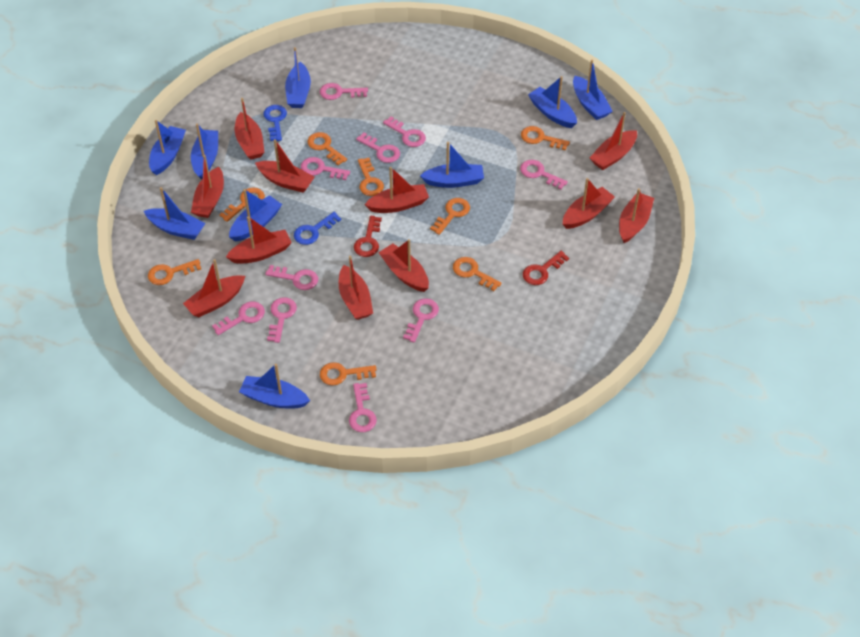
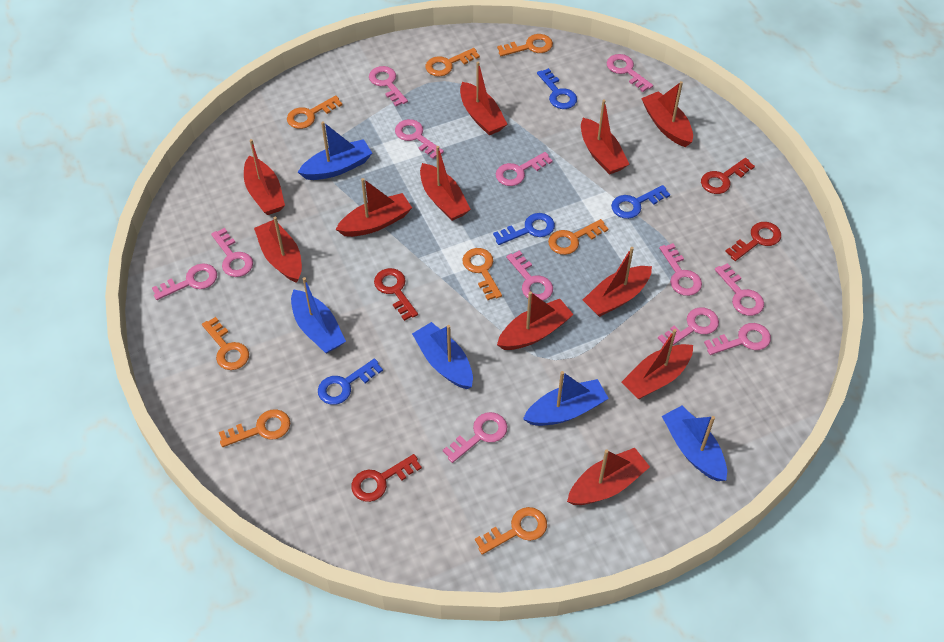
blue boat: 9 -> 5
blue key: 2 -> 4
pink key: 10 -> 12
red key: 2 -> 4

